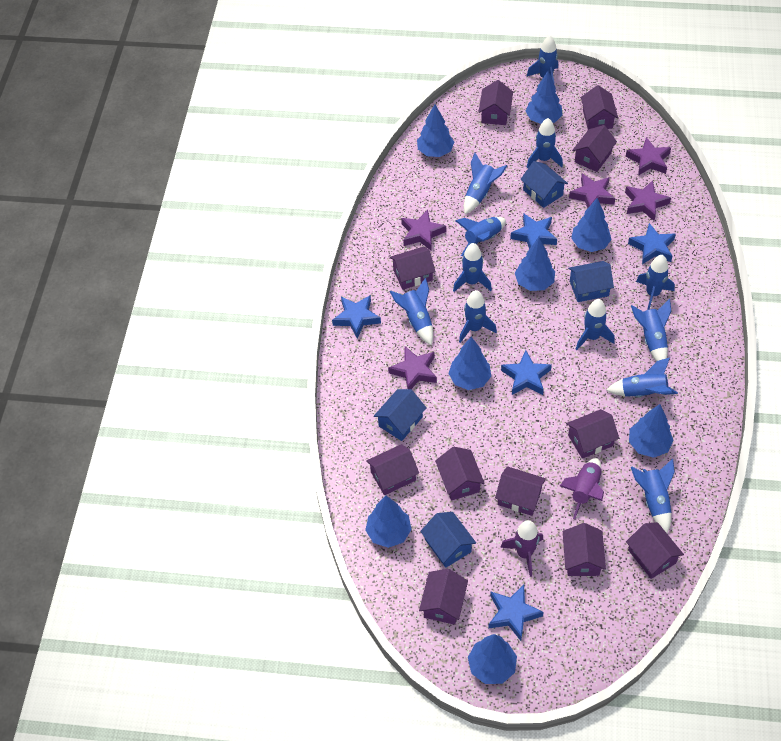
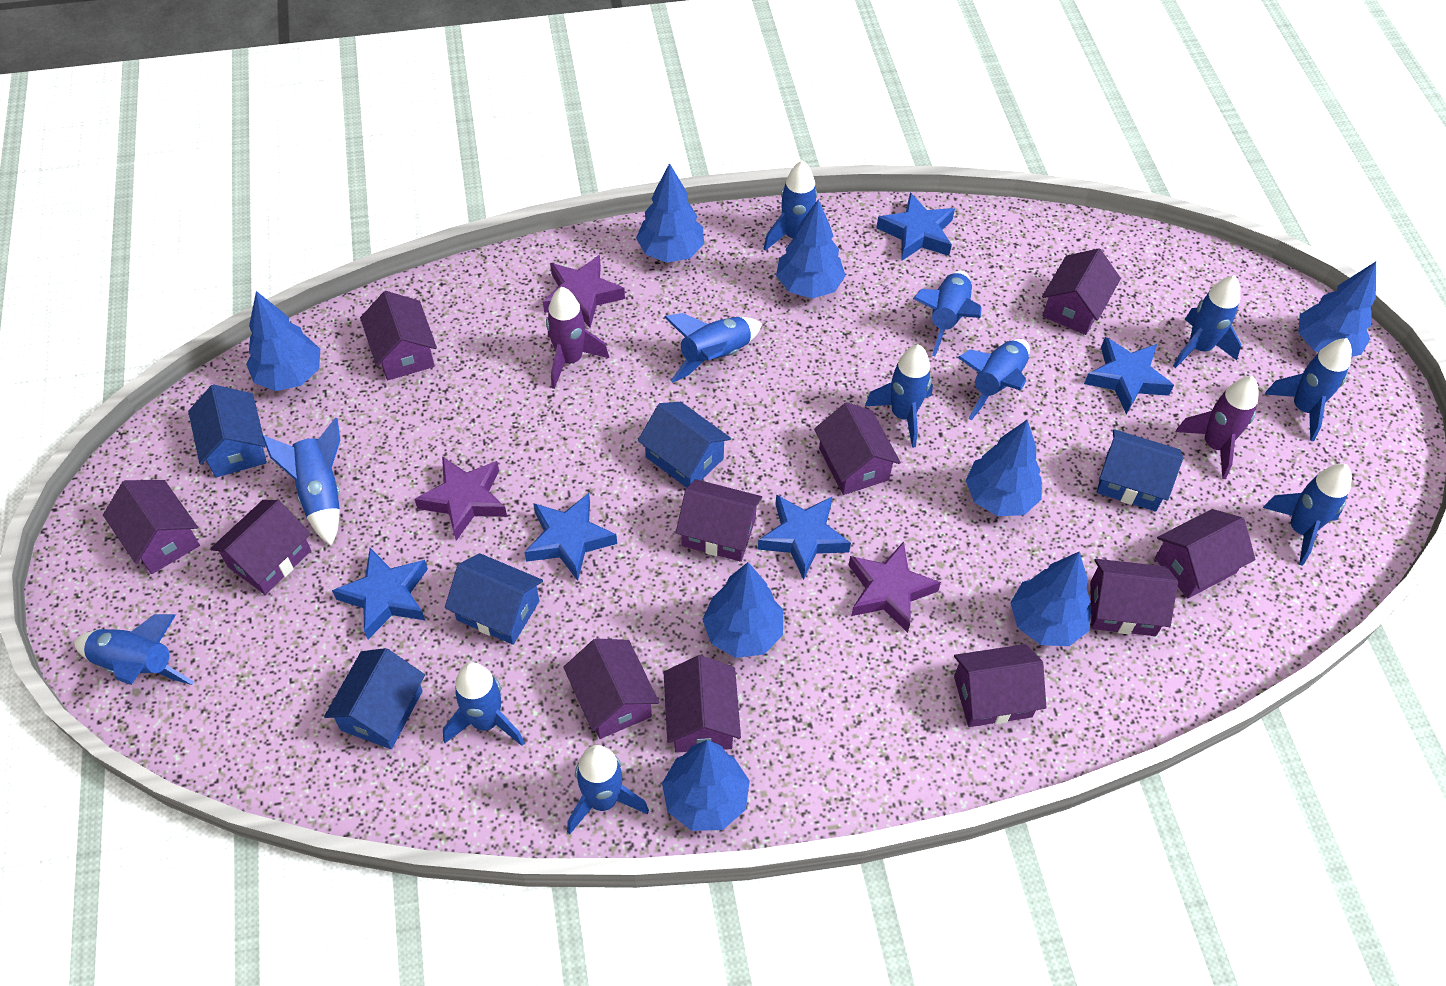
blue house: 4 -> 5
purple star: 5 -> 3

